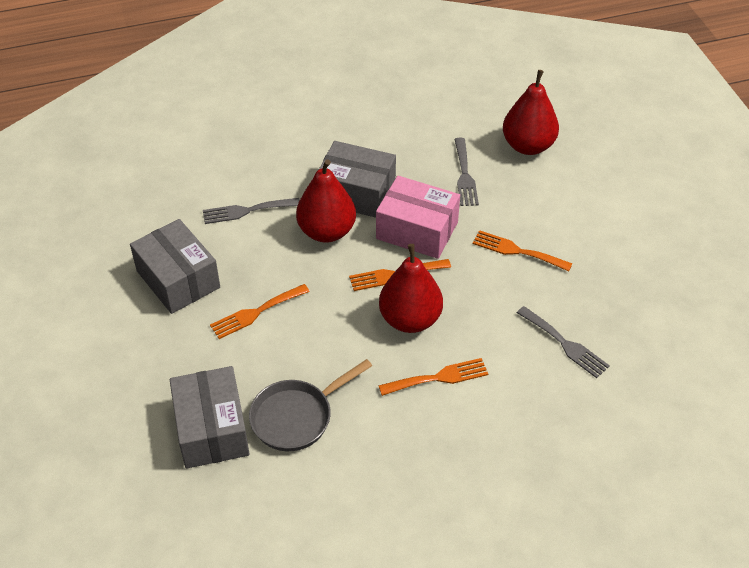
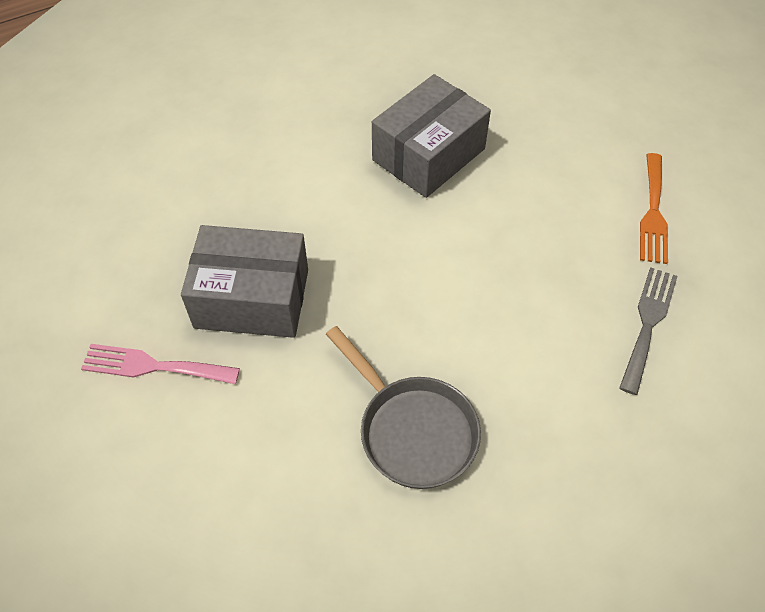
grey box: 3 -> 2
grey fork: 3 -> 1
orange fork: 4 -> 1
pink box: 1 -> 0
pink fork: 0 -> 1
red pear: 3 -> 0

